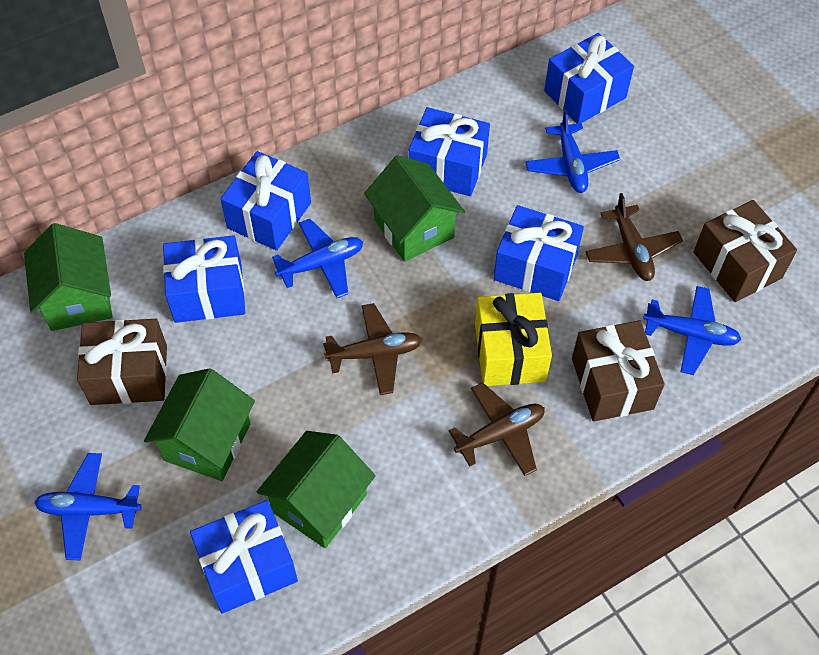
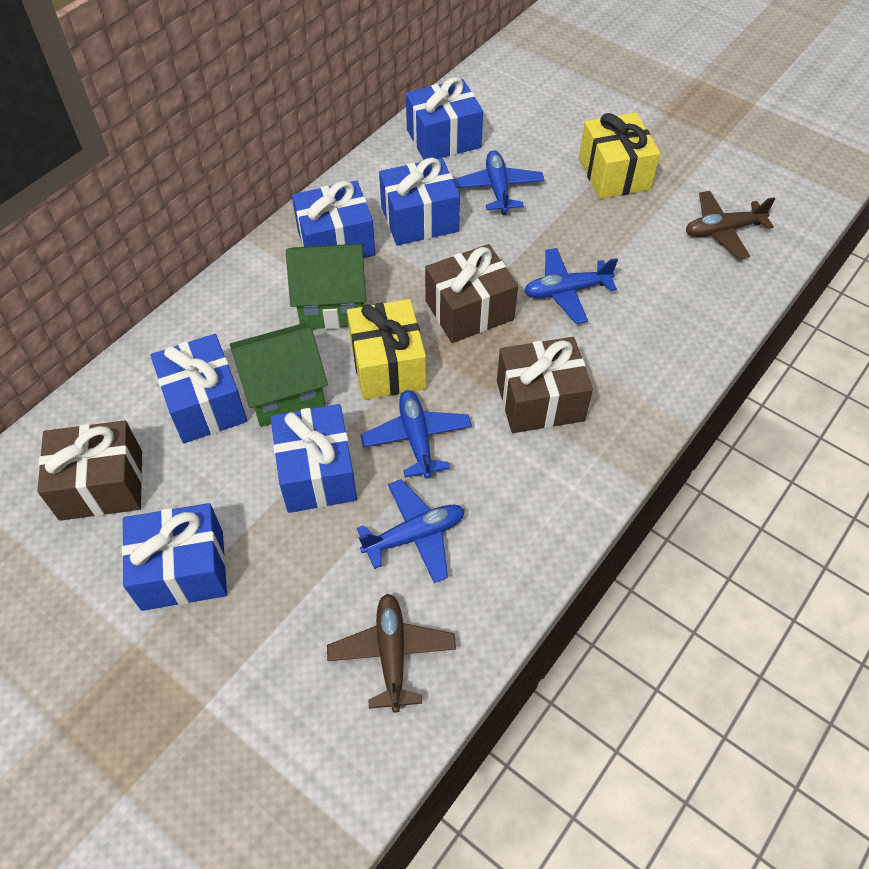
brown plane: 3 -> 2
green house: 4 -> 2
yellow gift: 1 -> 2

